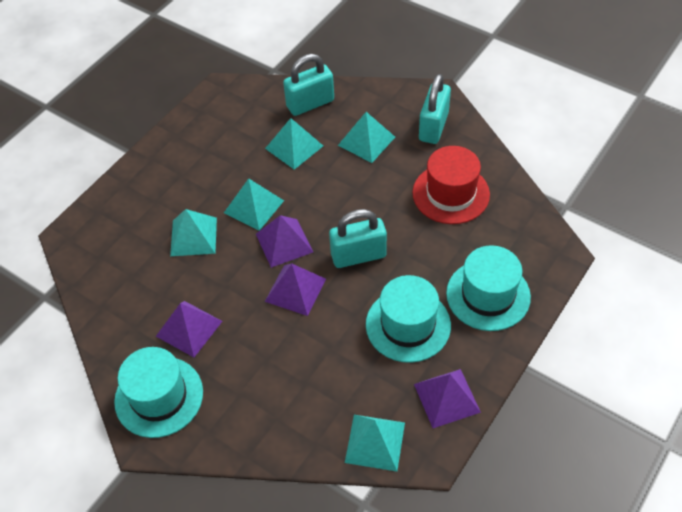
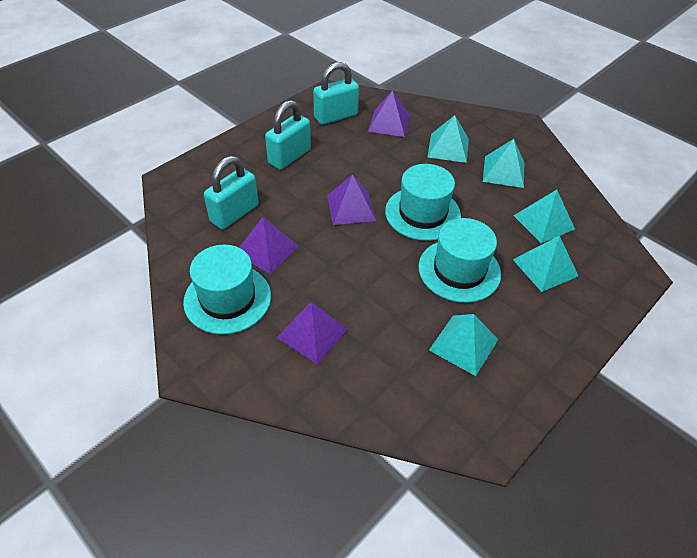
red hat: 1 -> 0

